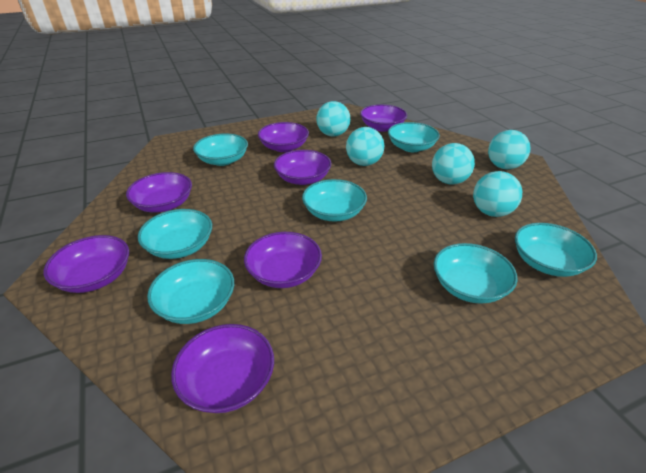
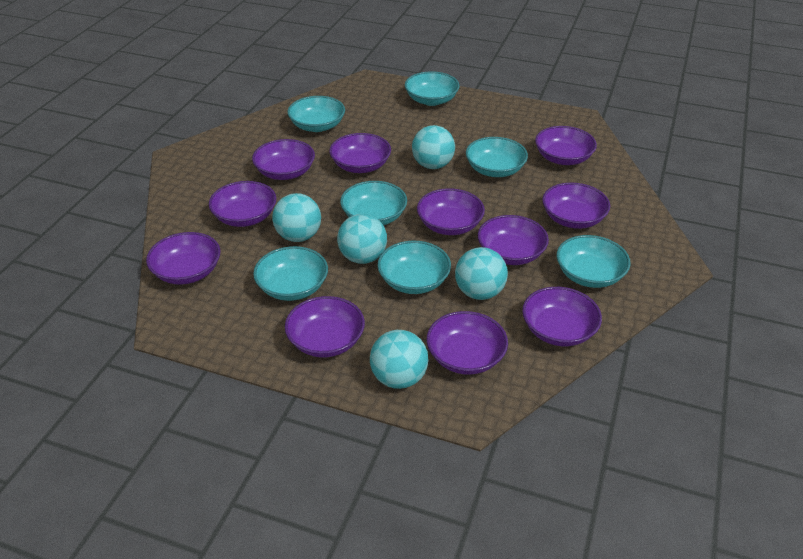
purple bowl: 7 -> 11

